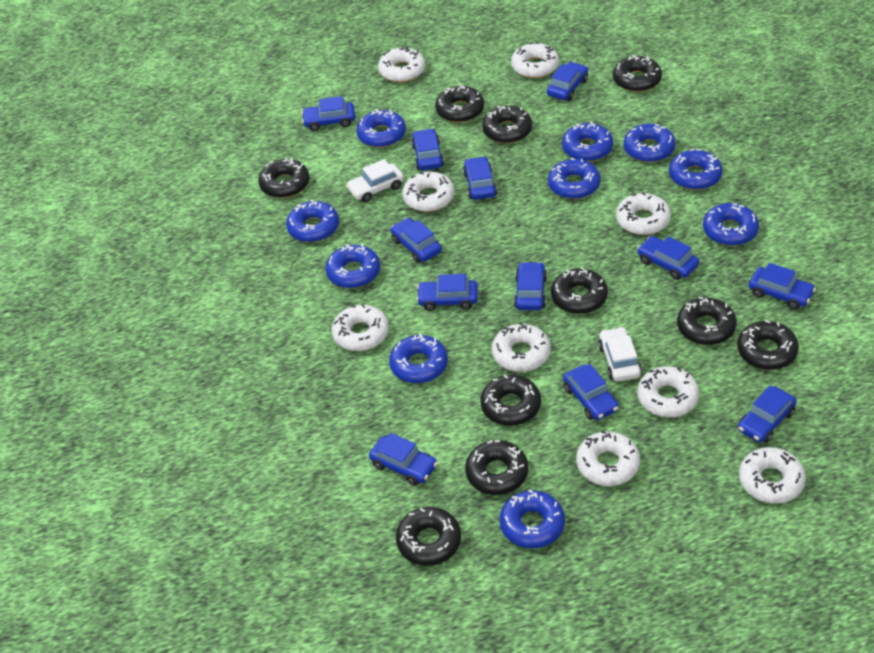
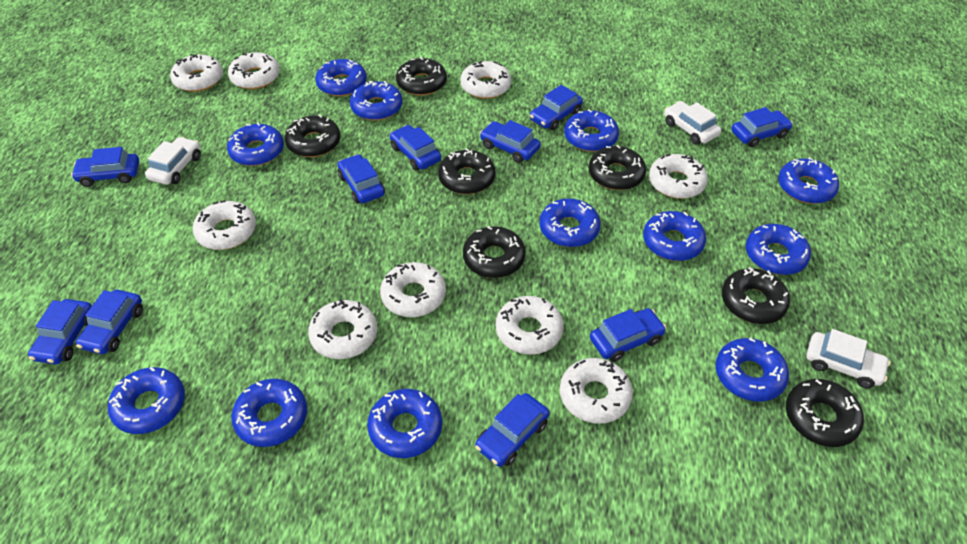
black donut: 10 -> 7
blue car: 12 -> 10
blue donut: 10 -> 12
white car: 2 -> 3

